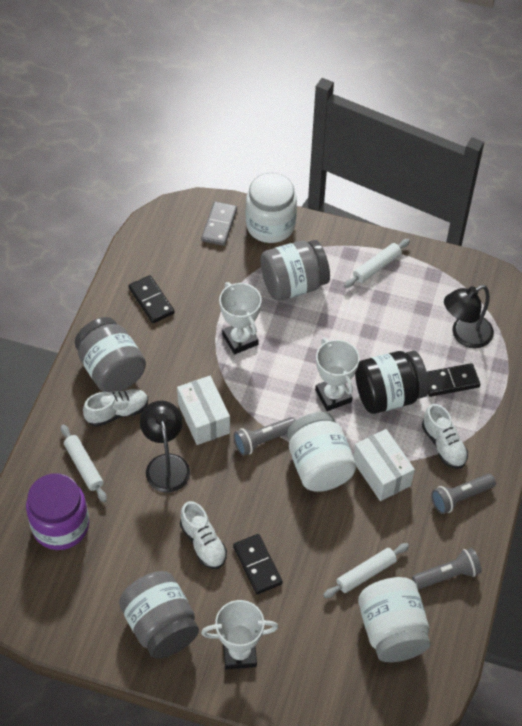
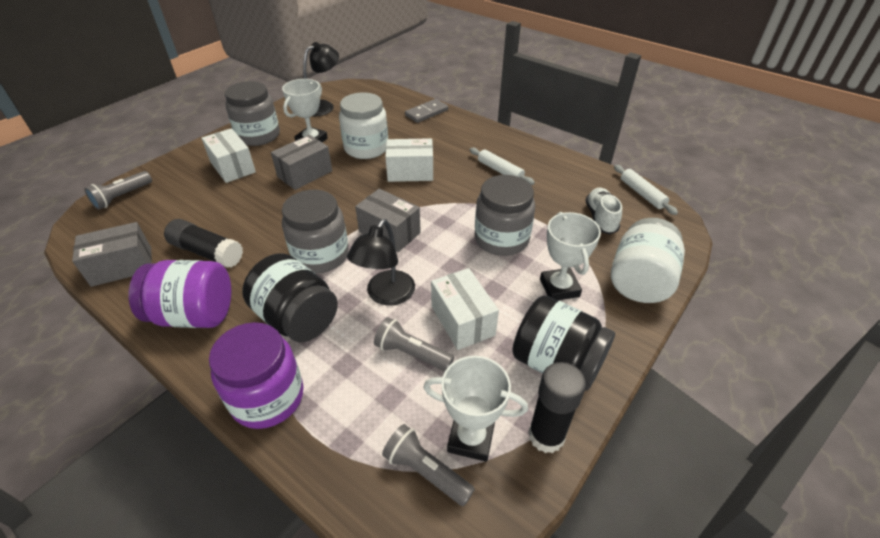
black domino: 3 -> 0
black glue stick: 0 -> 2
black jar: 1 -> 2
grey box: 0 -> 3
purple jar: 1 -> 2
white box: 2 -> 3
white jar: 3 -> 2
white rolling pin: 3 -> 2
white shoe: 3 -> 1

